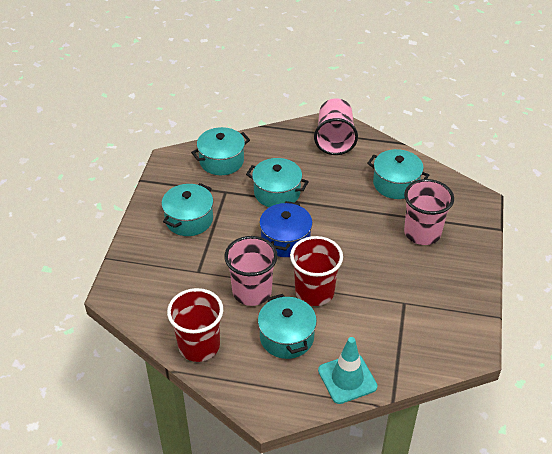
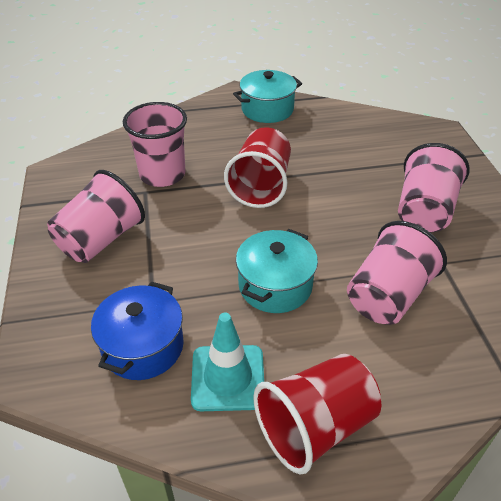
pink cup: 3 -> 4
turquoise pot: 5 -> 2

